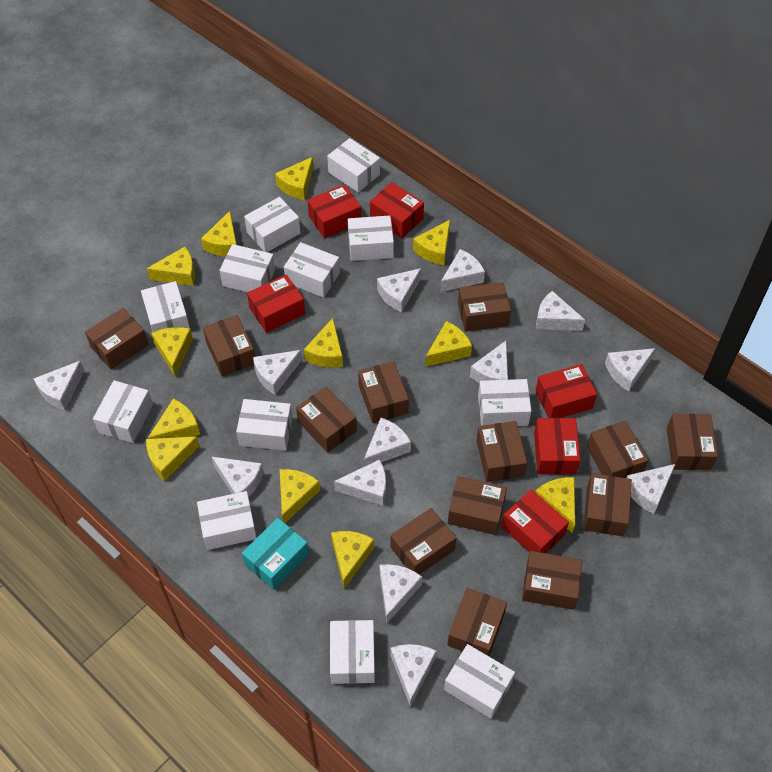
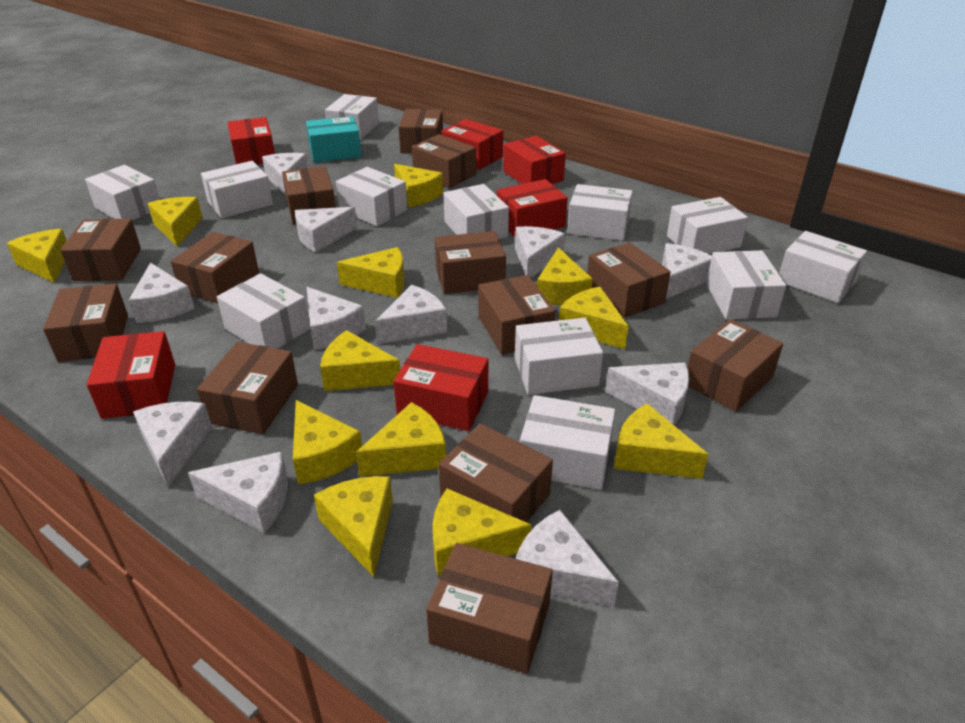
white cheese: 13 -> 11

